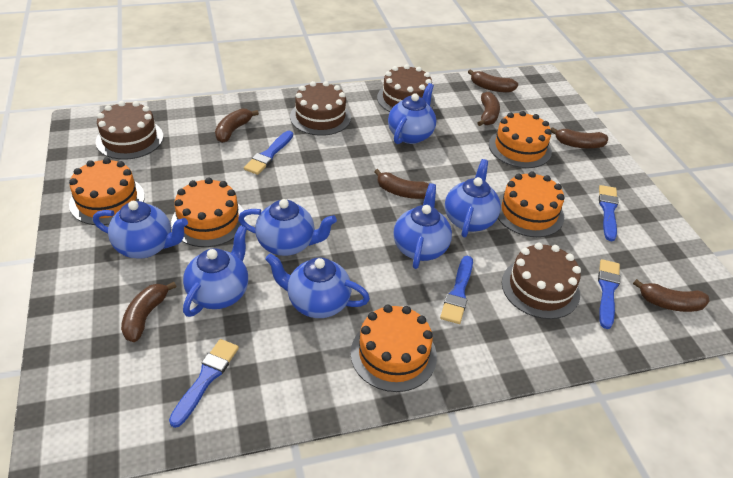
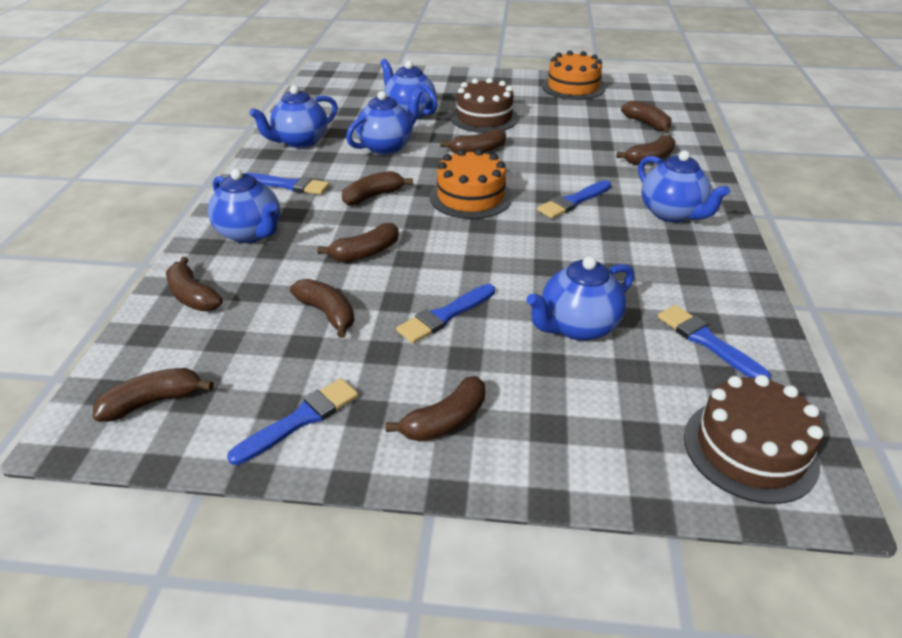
blue teapot: 7 -> 6
brown banana: 7 -> 9
brown cake: 4 -> 2
orange cake: 5 -> 2

